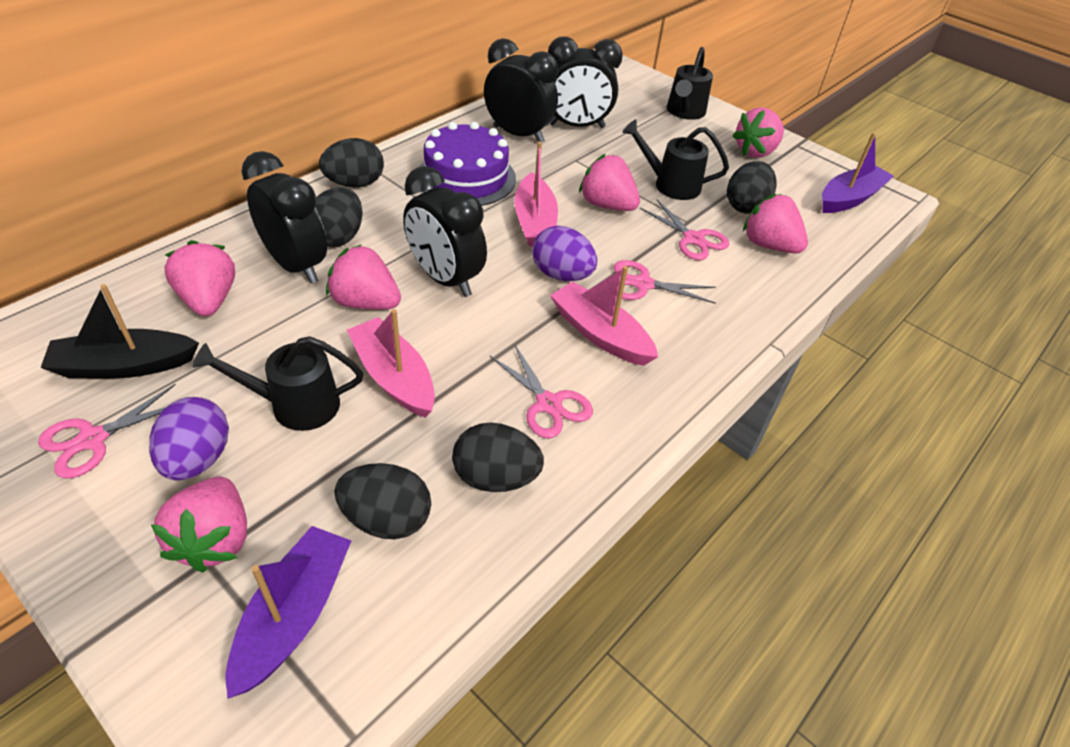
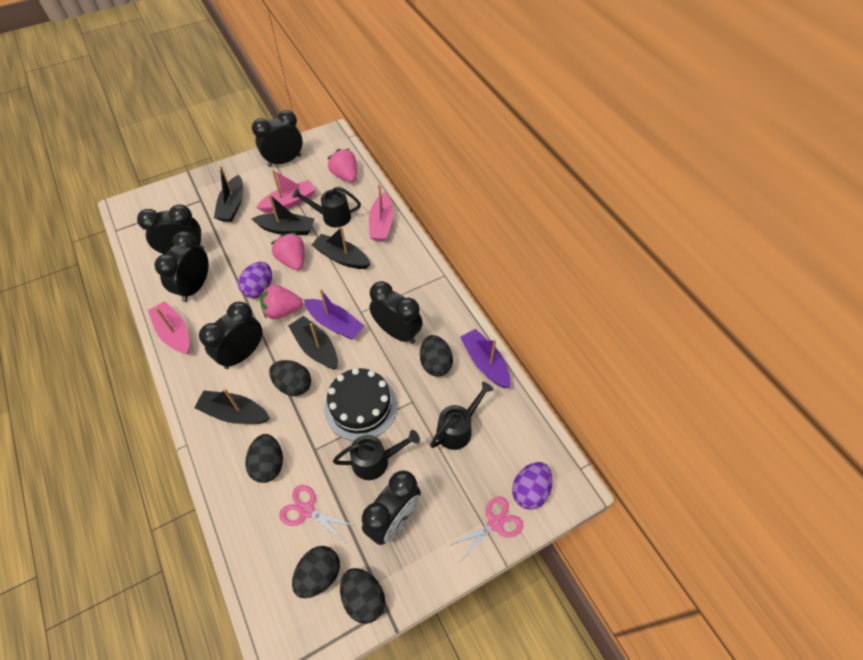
black boat: 1 -> 5
black cake: 0 -> 1
black clock: 4 -> 6
pink scissors: 4 -> 2
pink strawberry: 6 -> 3
purple cake: 1 -> 0

